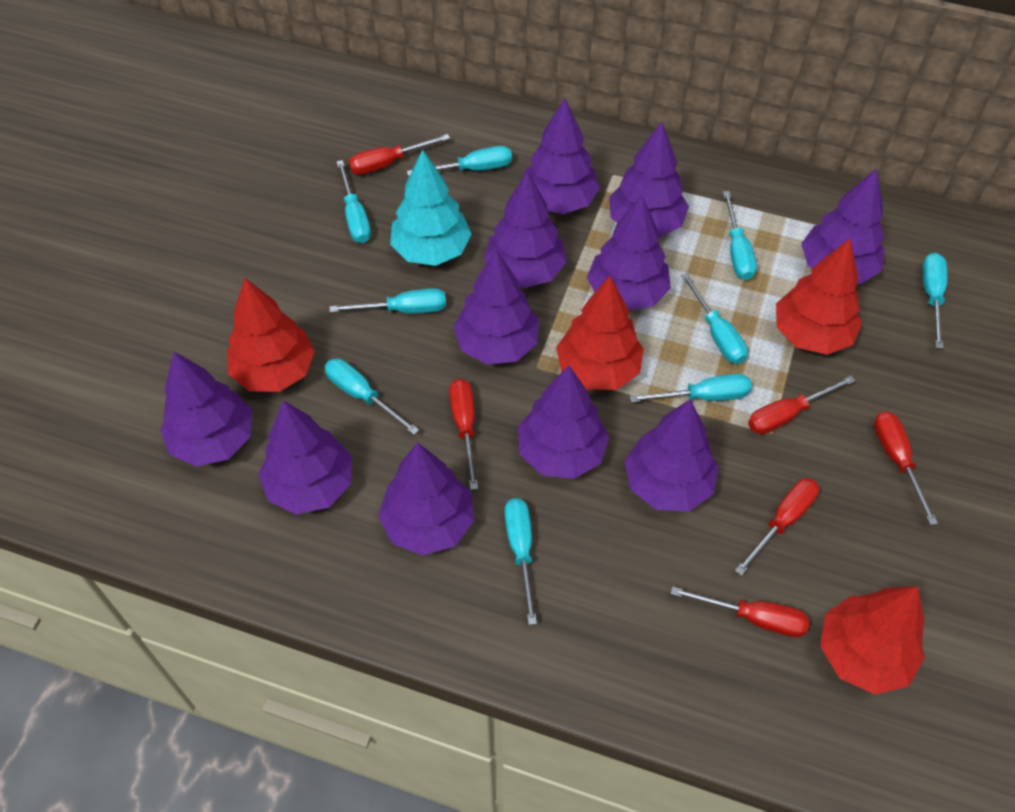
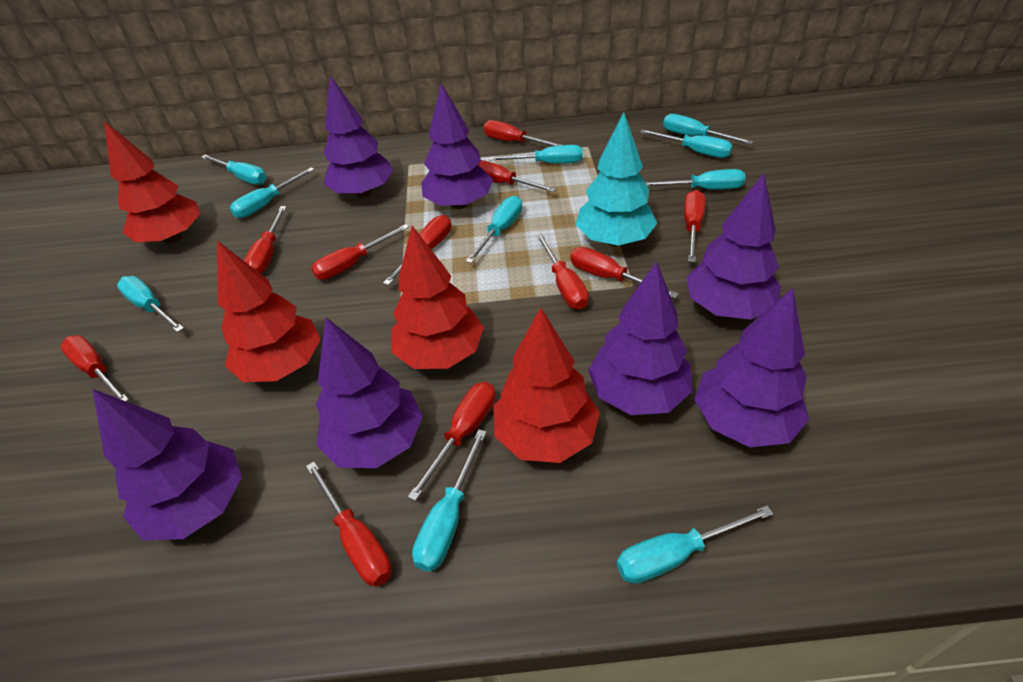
purple tree: 11 -> 7
red screwdriver: 6 -> 11
turquoise screwdriver: 9 -> 10

